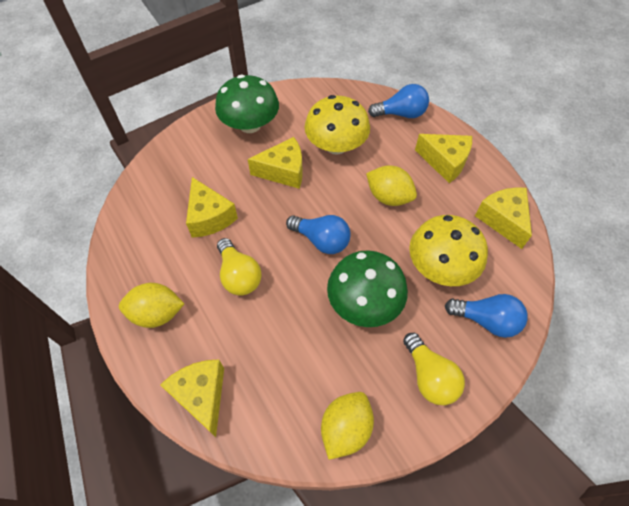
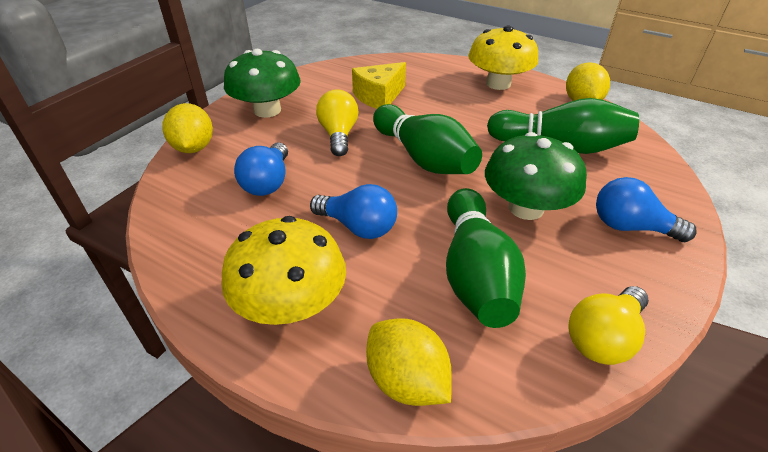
green bowling pin: 0 -> 3
yellow cheese: 5 -> 1

